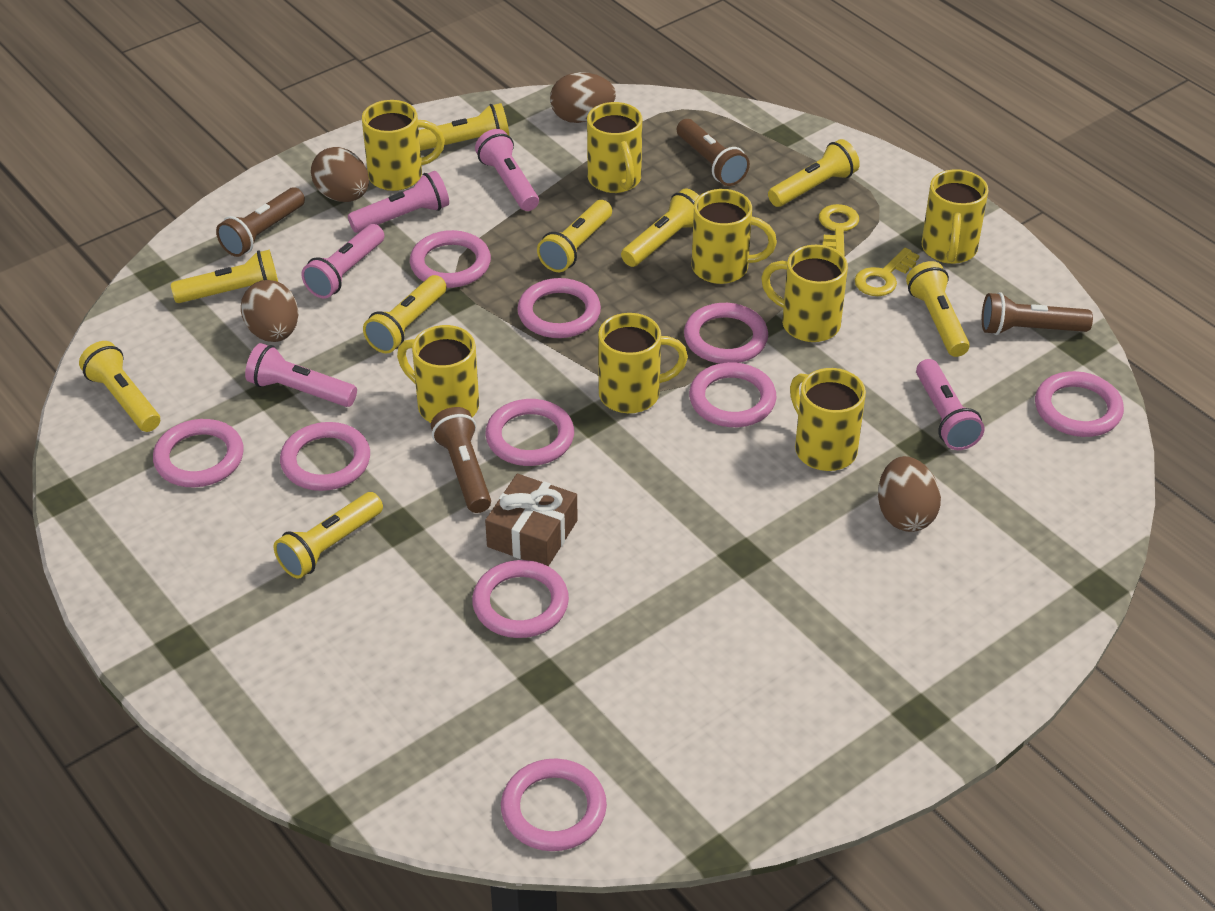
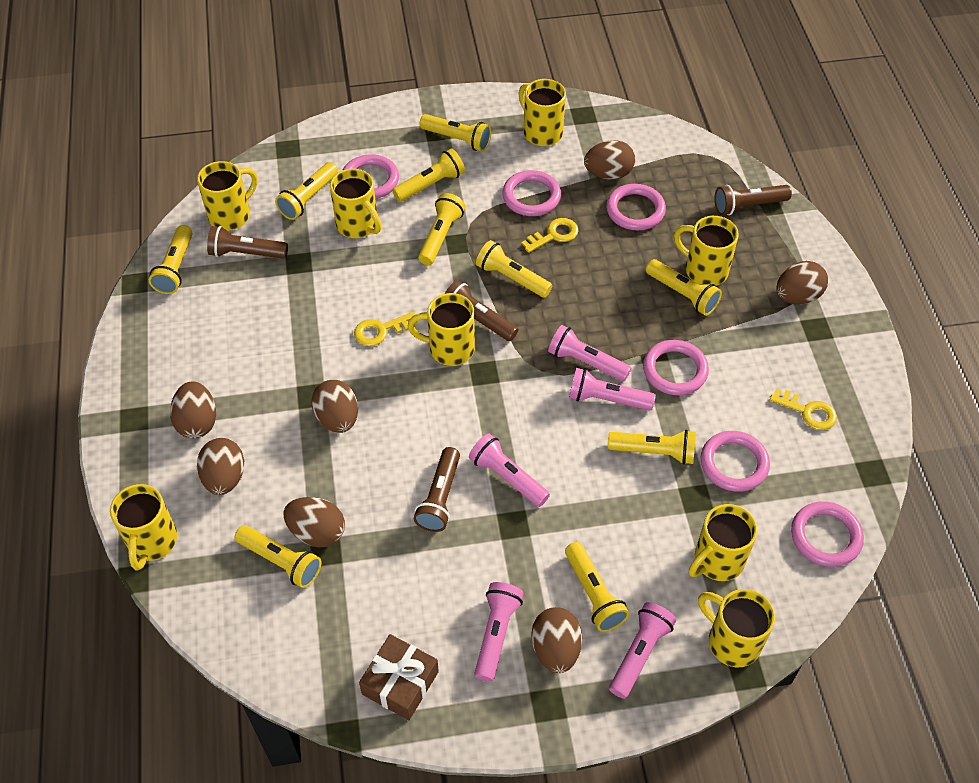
brown egg: 4 -> 7
pink ring: 10 -> 6
yellow flashlight: 9 -> 10
yellow key: 2 -> 3

